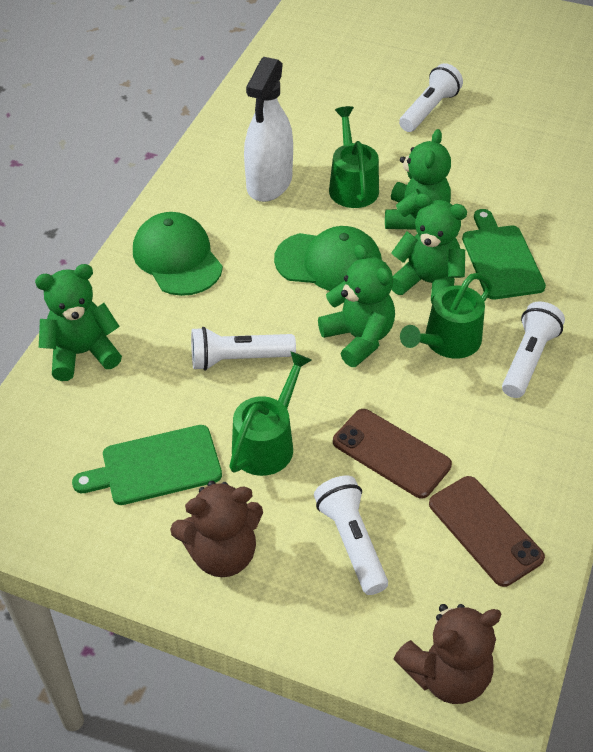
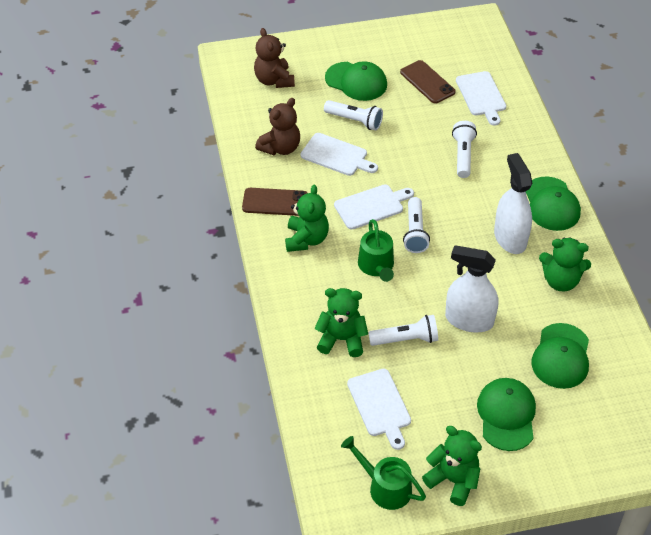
green cap: 2 -> 4
green cutting board: 2 -> 0
green watering can: 3 -> 2
white cutting board: 0 -> 4
white spray bottle: 1 -> 2

